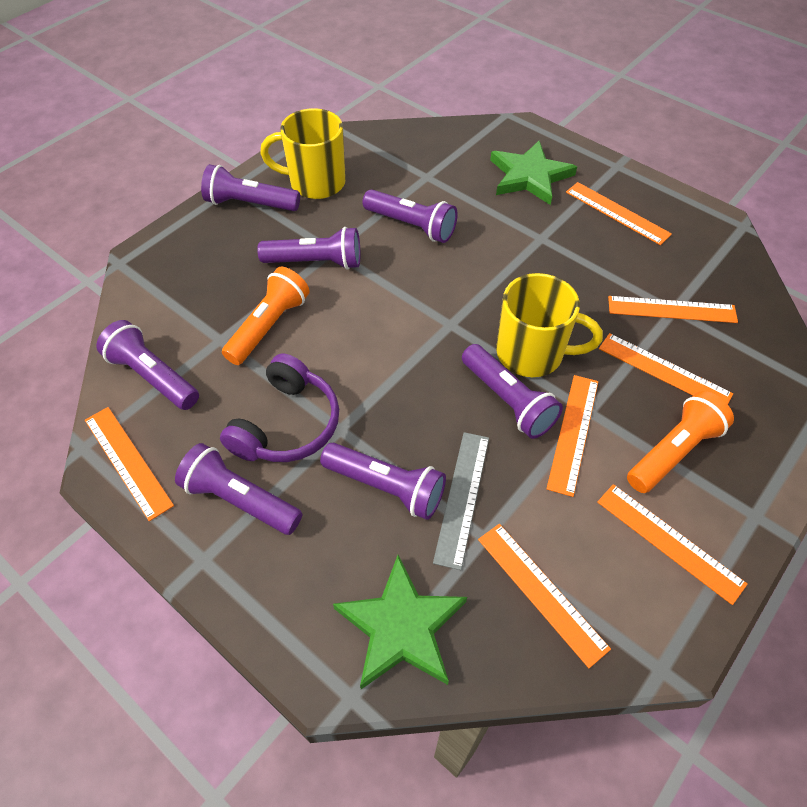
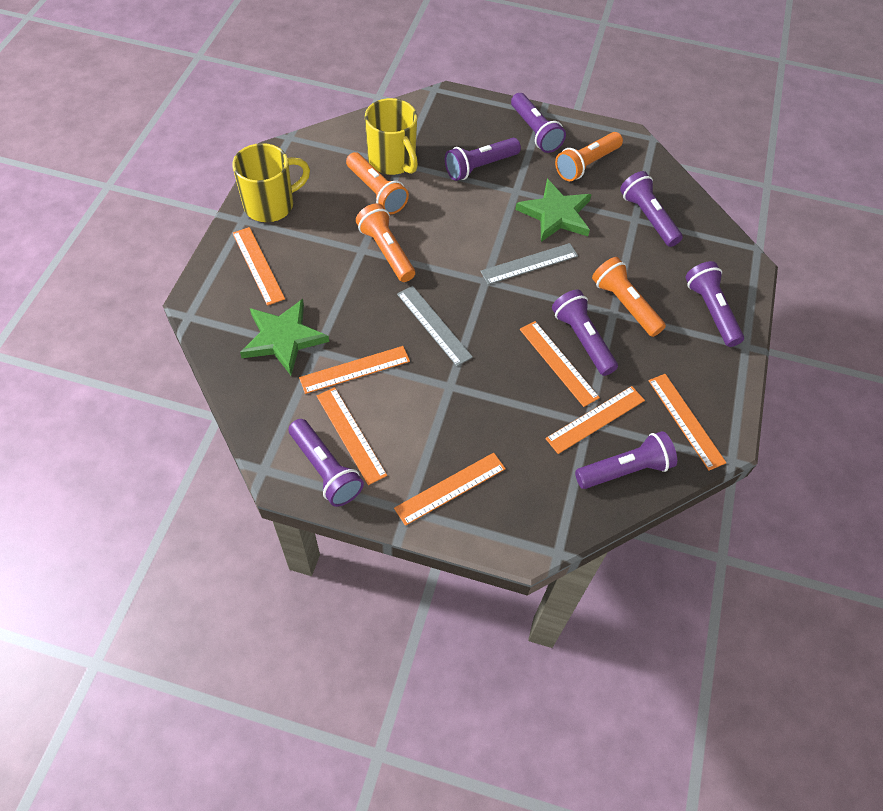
grey ruler: 1 -> 2
orange flashlight: 2 -> 4
purple headphones: 1 -> 0

